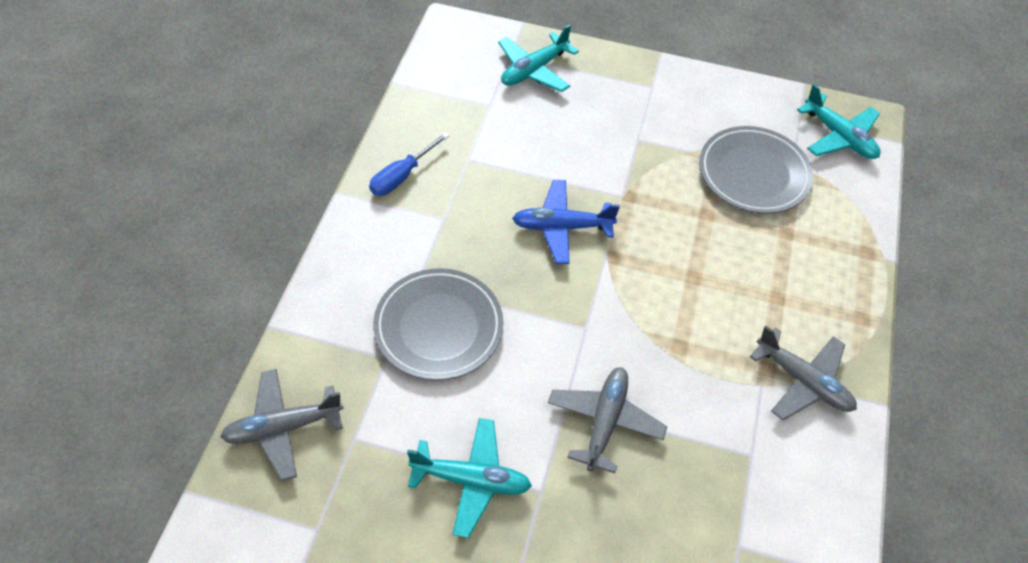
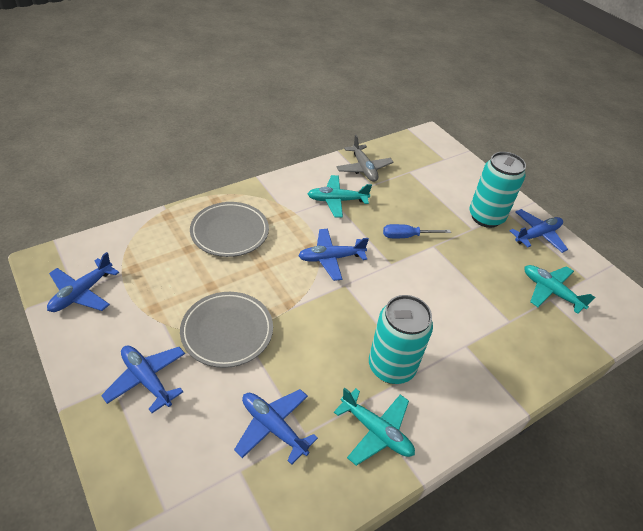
blue plane: 1 -> 5
grey plane: 3 -> 1
turquoise can: 0 -> 2

